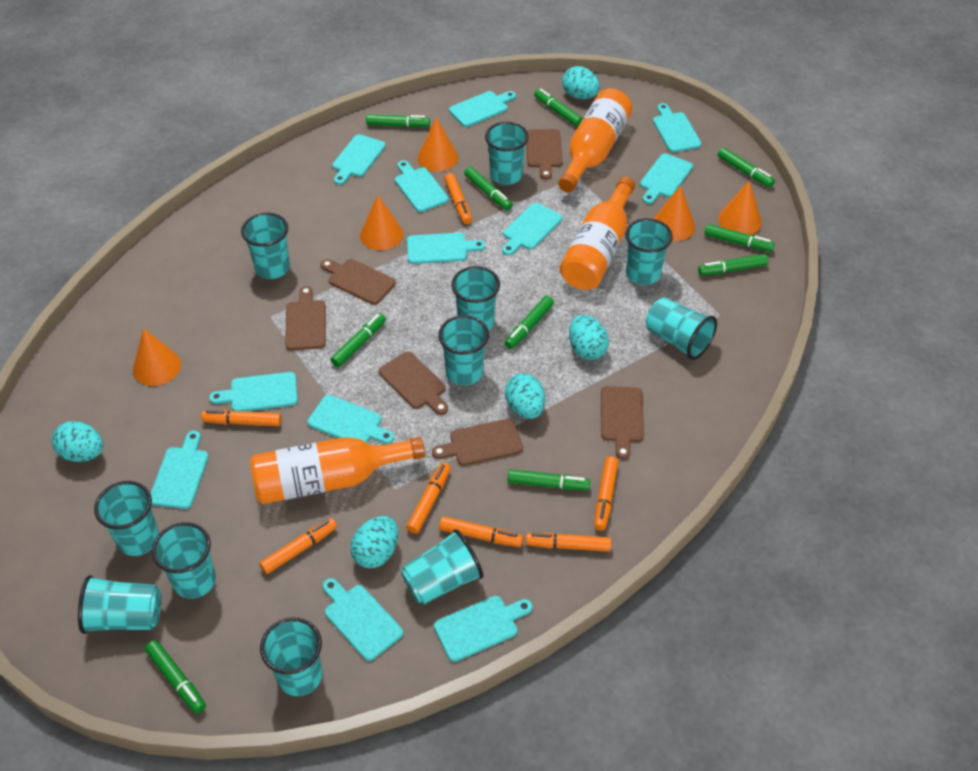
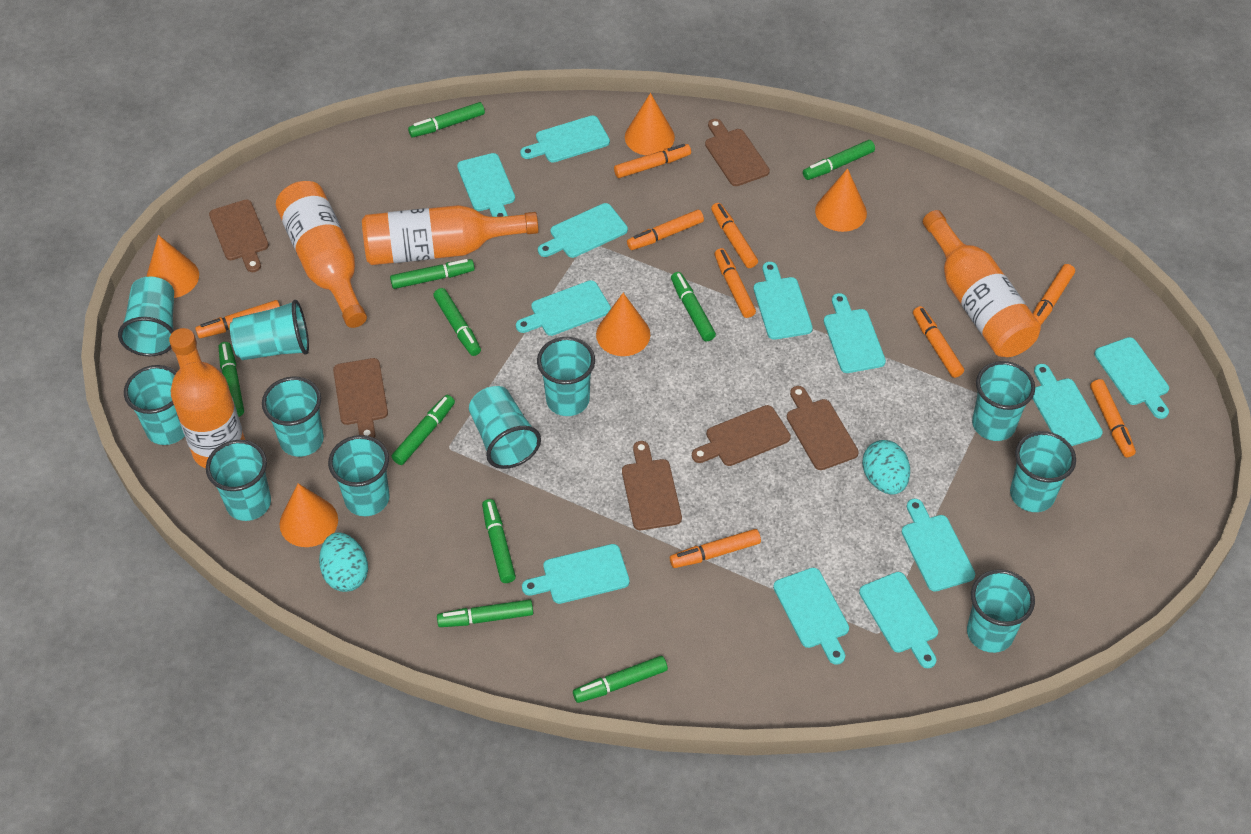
orange bottle: 3 -> 4
orange marker: 7 -> 9
turquoise egg: 5 -> 2

